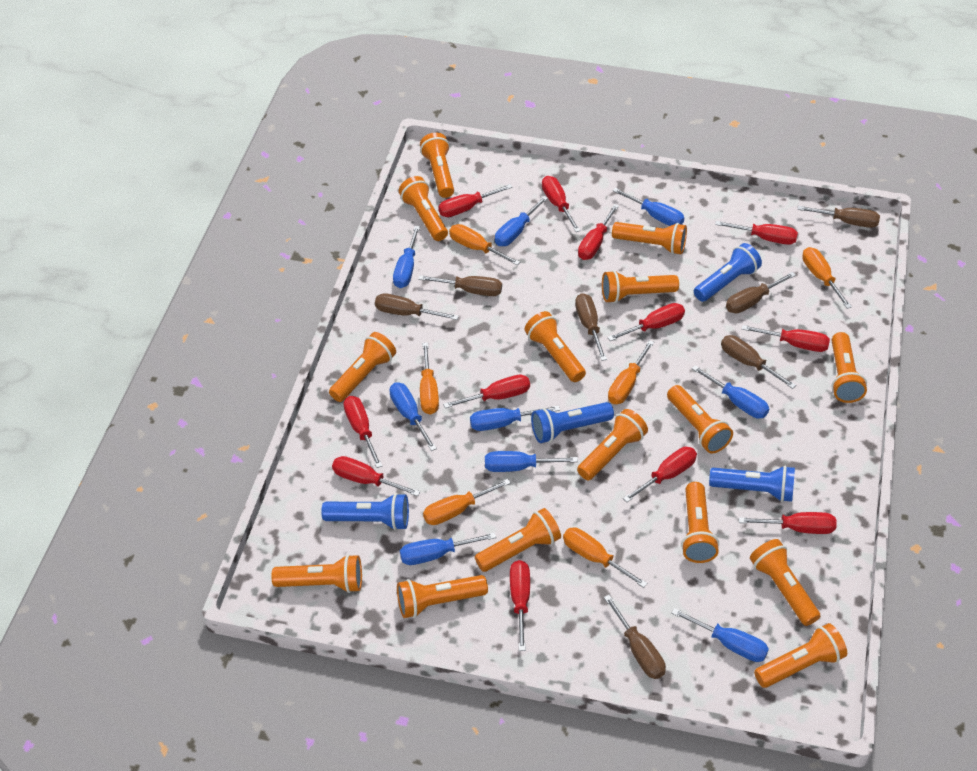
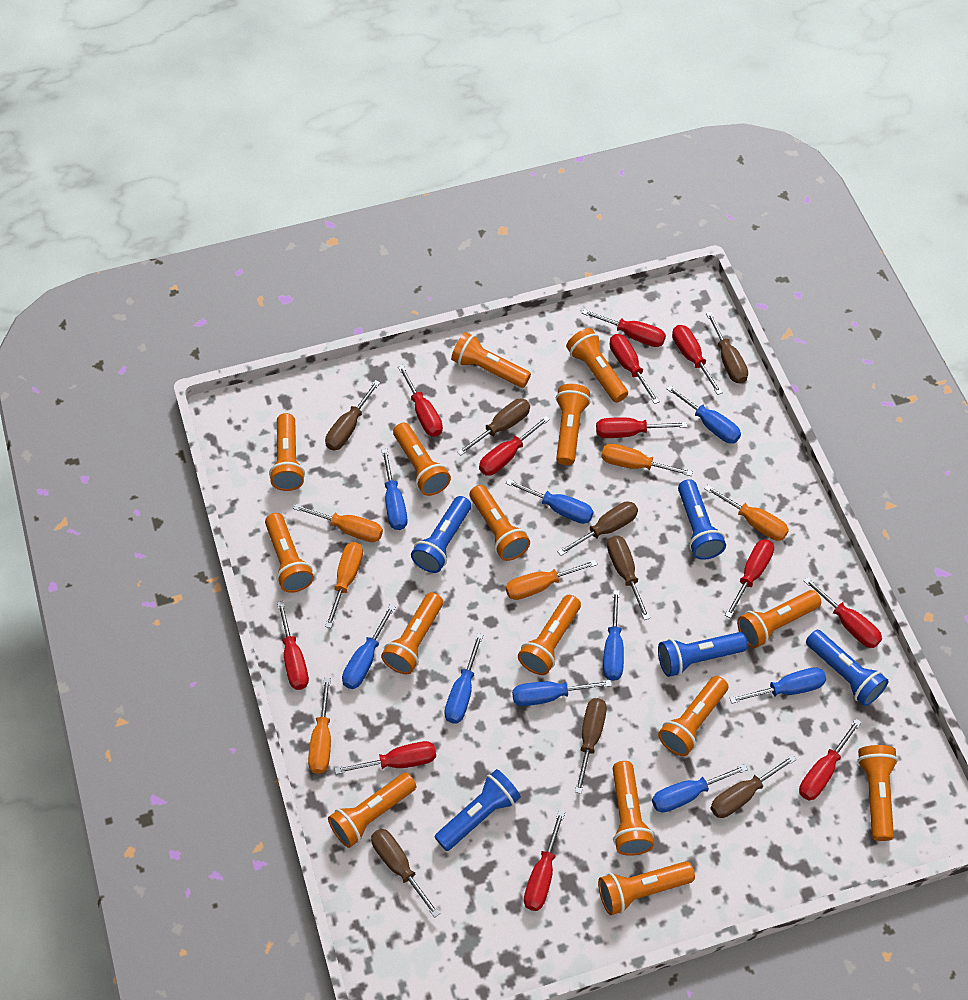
blue flashlight: 4 -> 5
brown screwdriver: 7 -> 8

